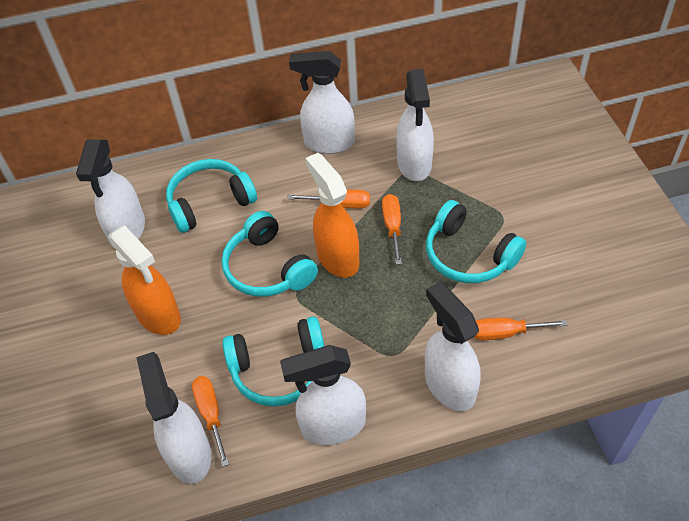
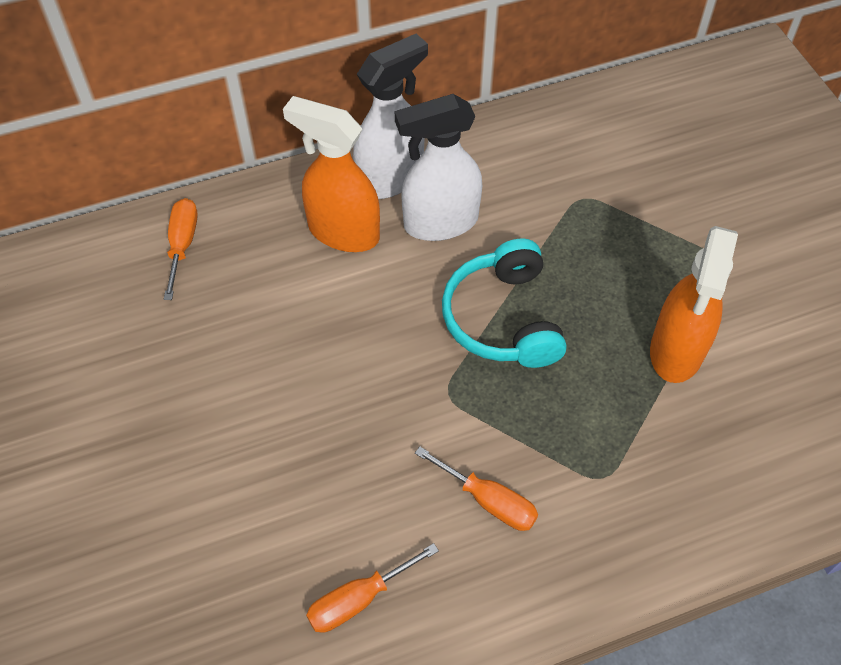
orange screwdriver: 4 -> 3
turquoise headphones: 4 -> 1
white spray bottle: 6 -> 2

